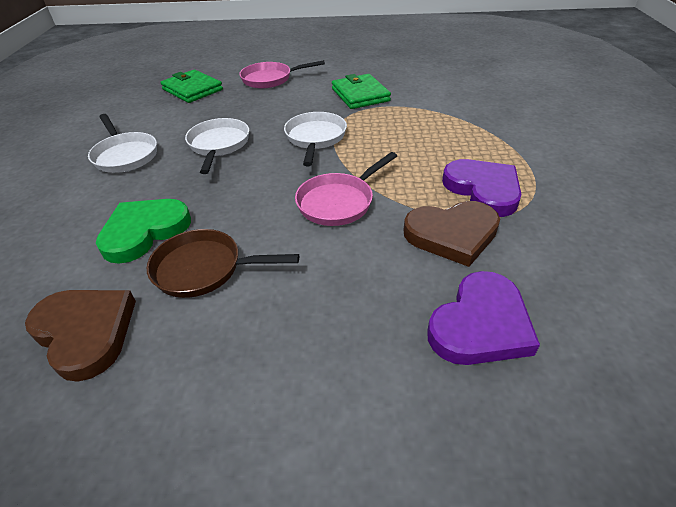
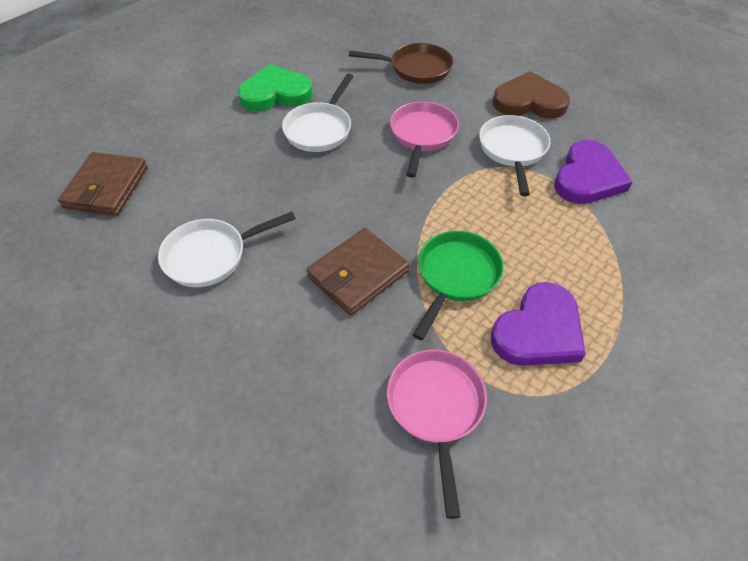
brown heart: 2 -> 1
brown wallet: 0 -> 2
green pan: 0 -> 1
green wallet: 2 -> 0

